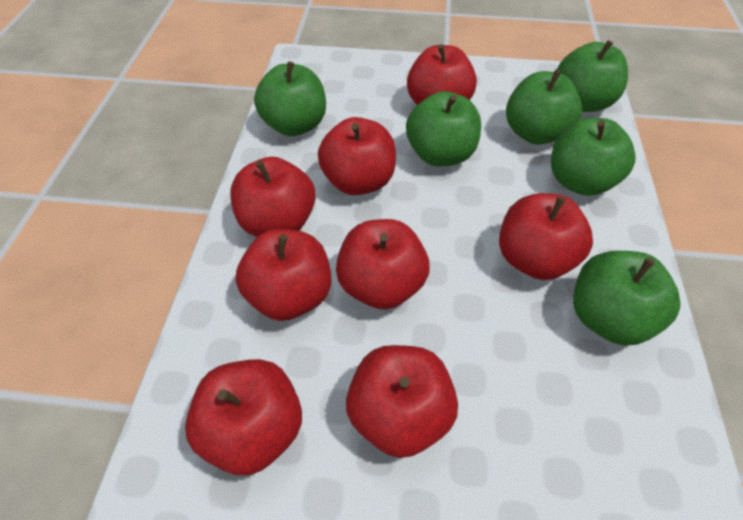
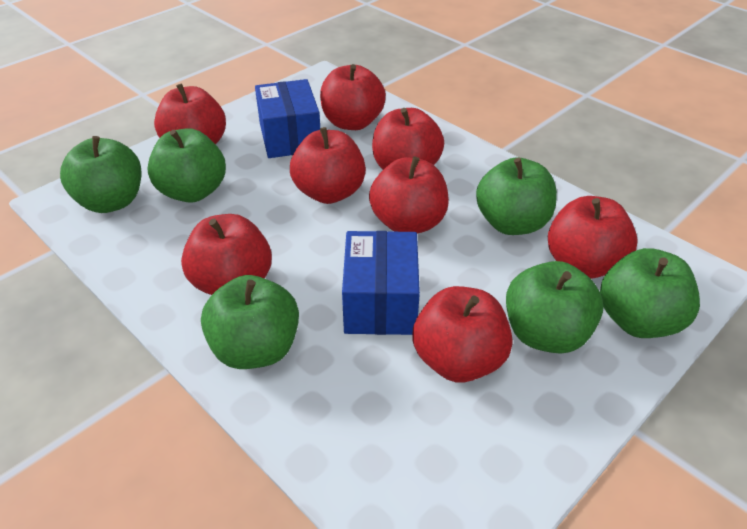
blue box: 0 -> 2

